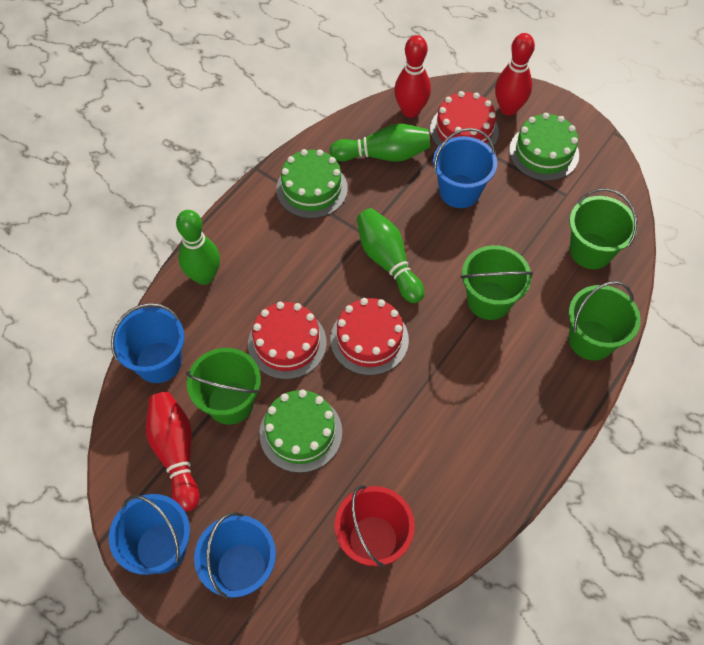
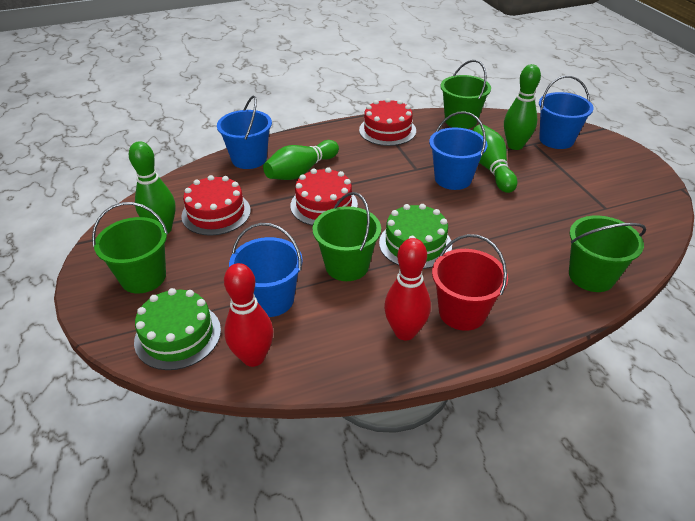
green bowling pin: 3 -> 4
green cake: 3 -> 2
red bowling pin: 3 -> 2

